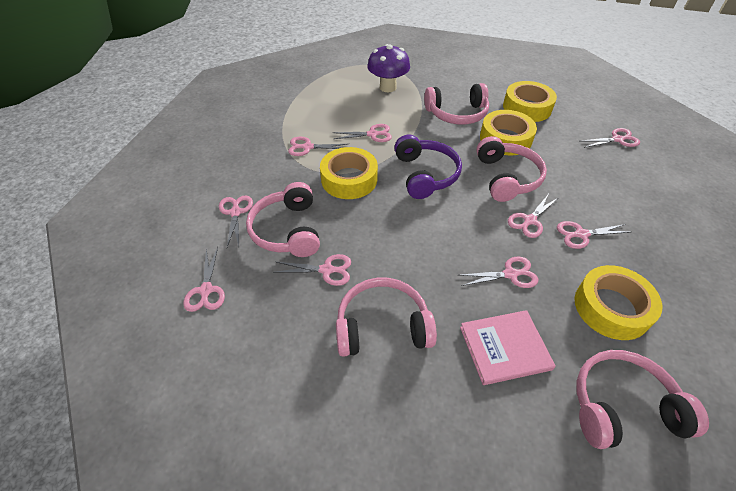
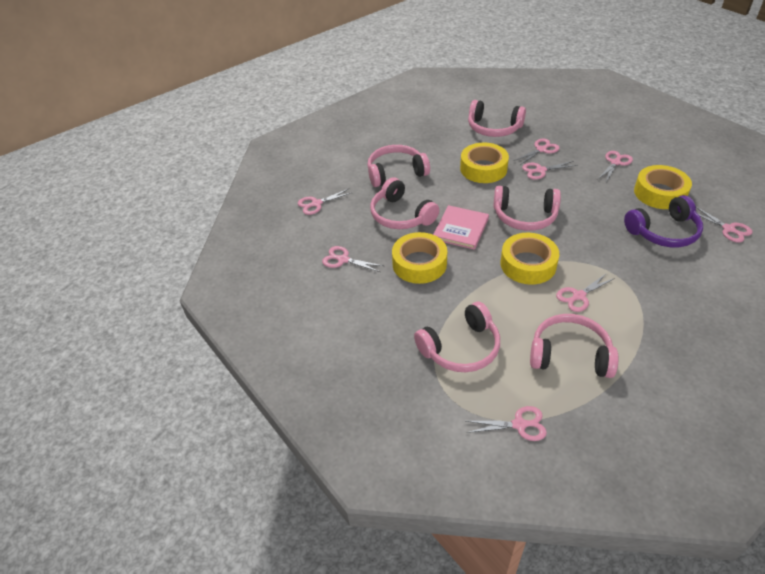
pink headphones: 5 -> 6
pink scissors: 9 -> 8
purple mushroom: 1 -> 0

